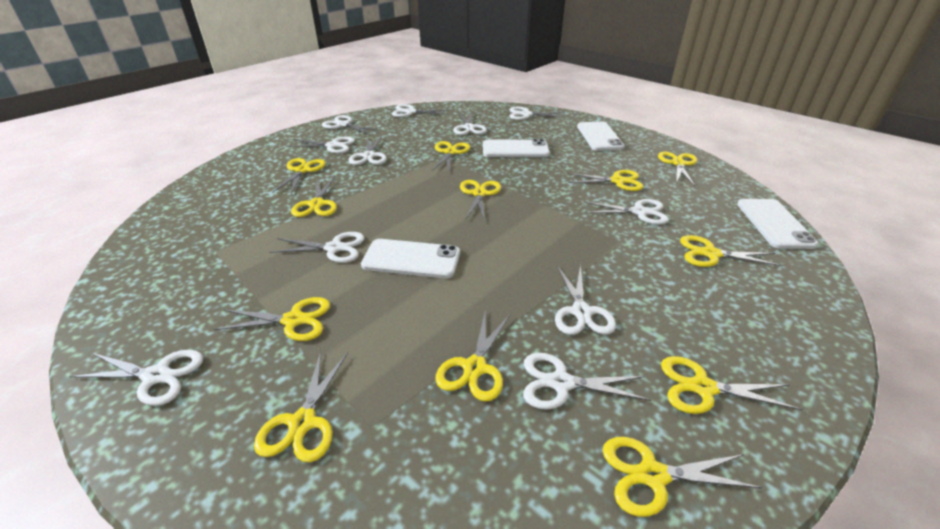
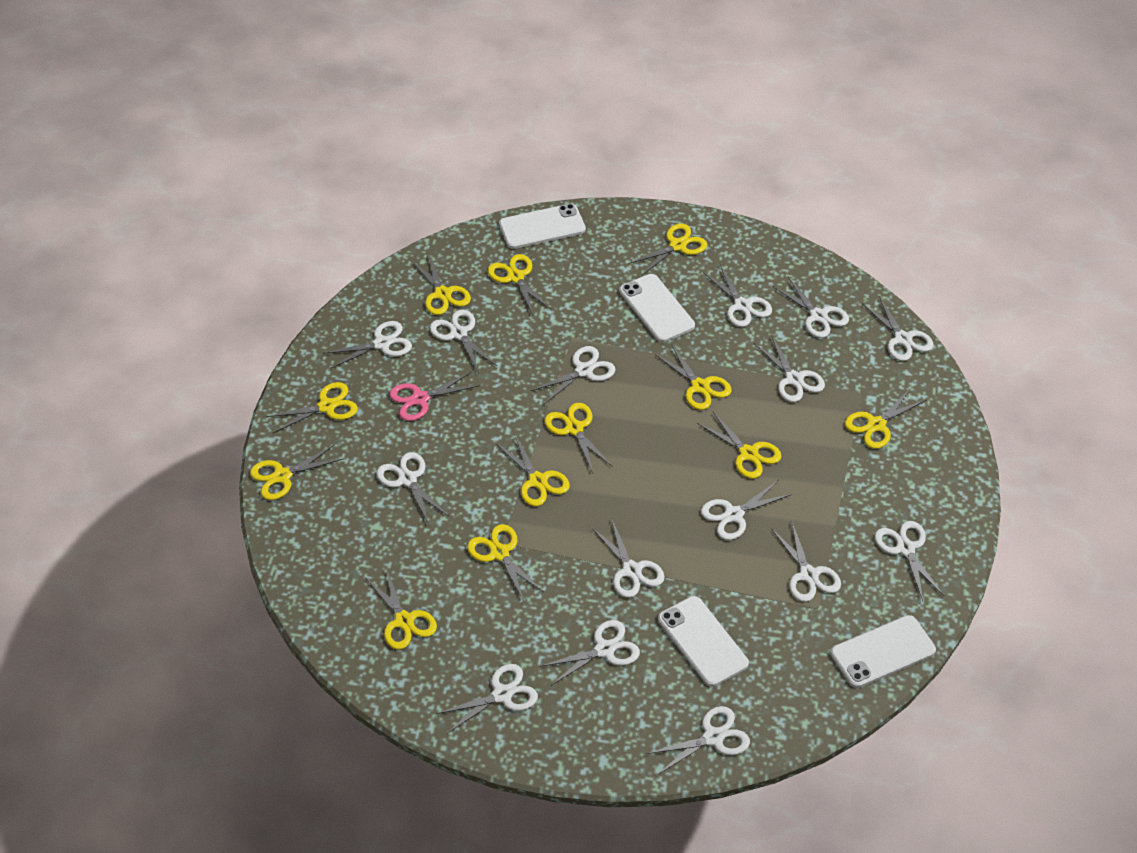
pink scissors: 0 -> 1
white scissors: 11 -> 15

